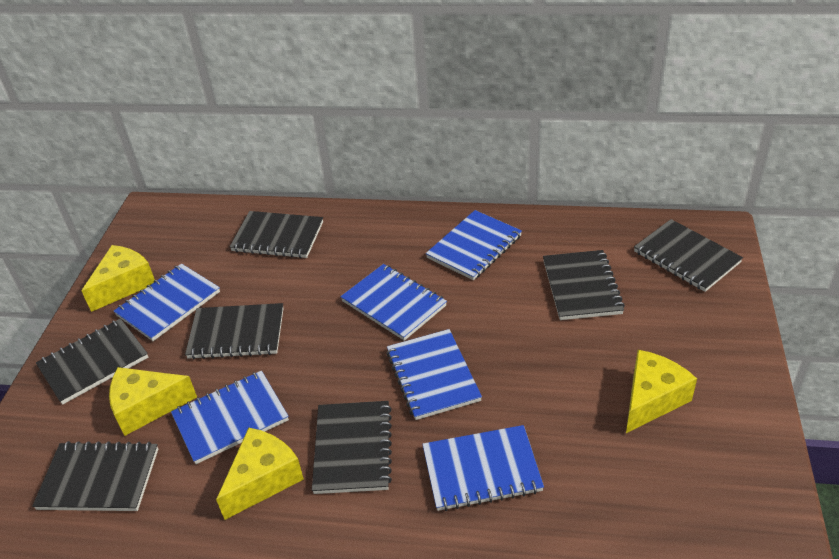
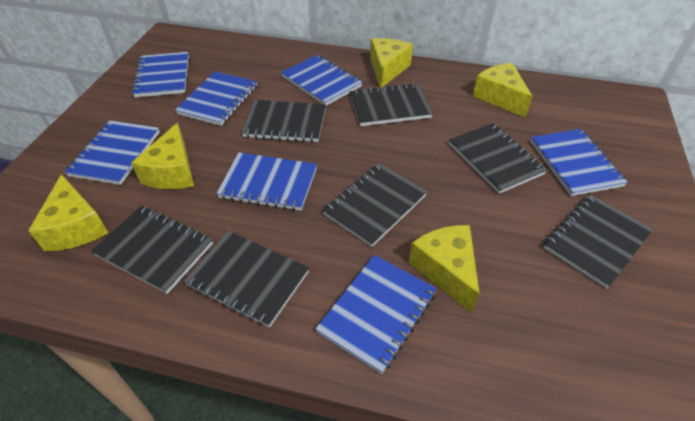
blue notebook: 6 -> 7
yellow cheese: 4 -> 5

